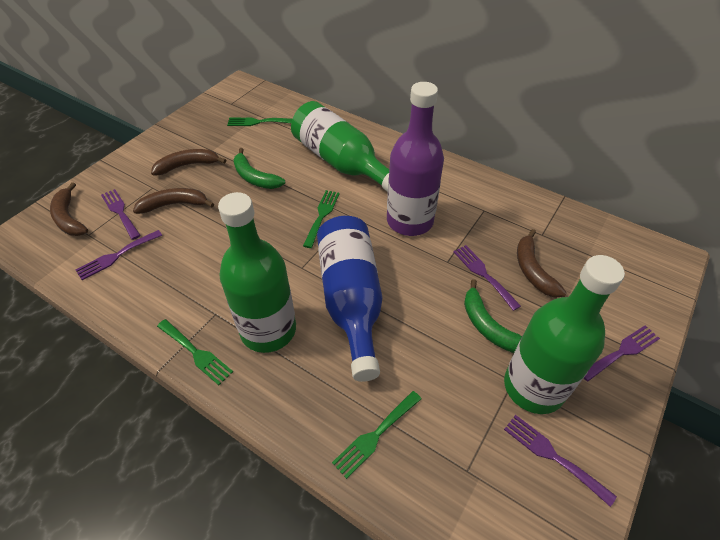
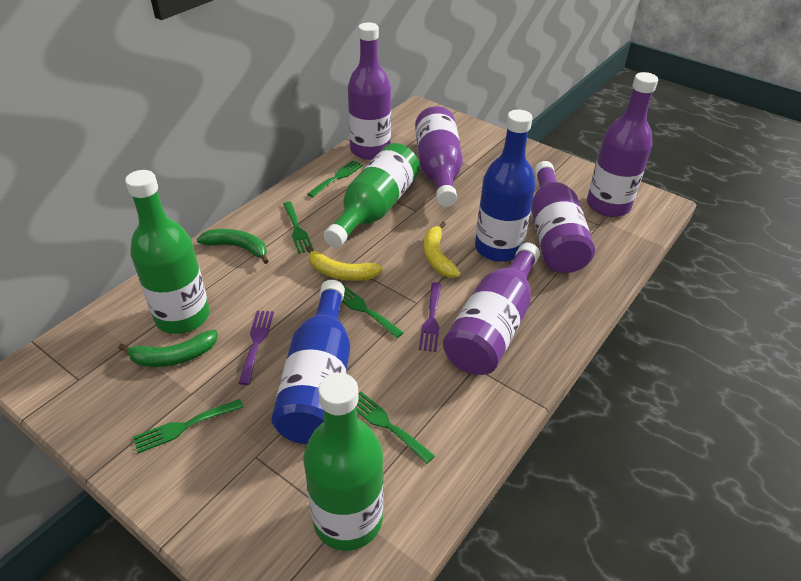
blue bottle: 1 -> 2
brown banana: 4 -> 0
green fork: 4 -> 5
purple bottle: 1 -> 5
purple fork: 5 -> 2
yellow banana: 0 -> 2

